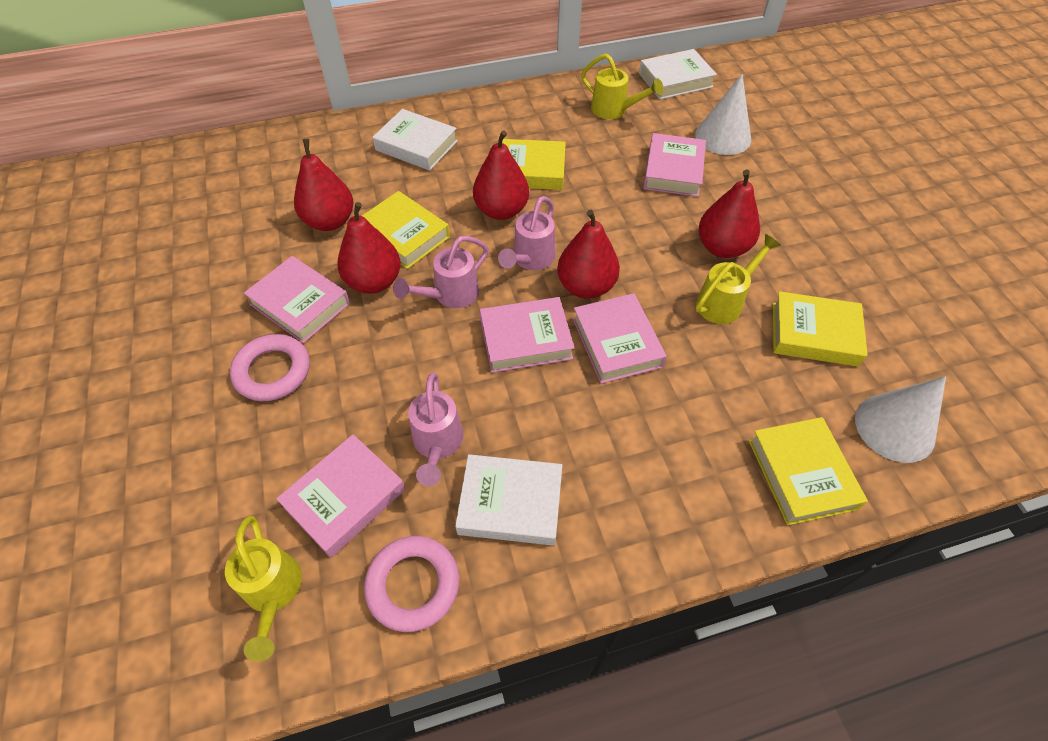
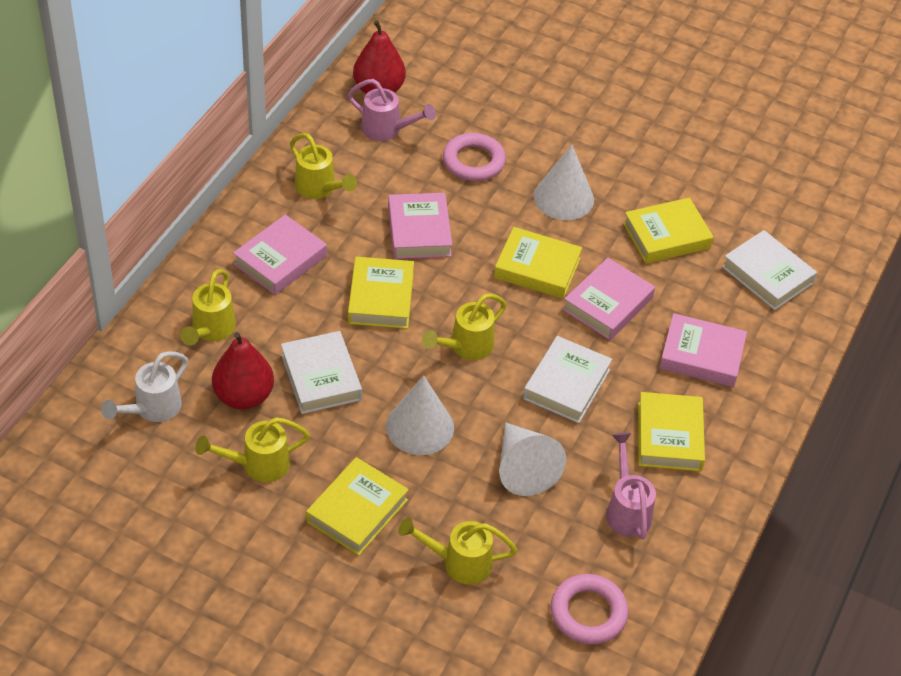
pink book: 5 -> 4
pink watering can: 3 -> 2
red pear: 5 -> 2
white cone: 2 -> 3
white watering can: 0 -> 1
yellow book: 4 -> 5
yellow watering can: 3 -> 5

